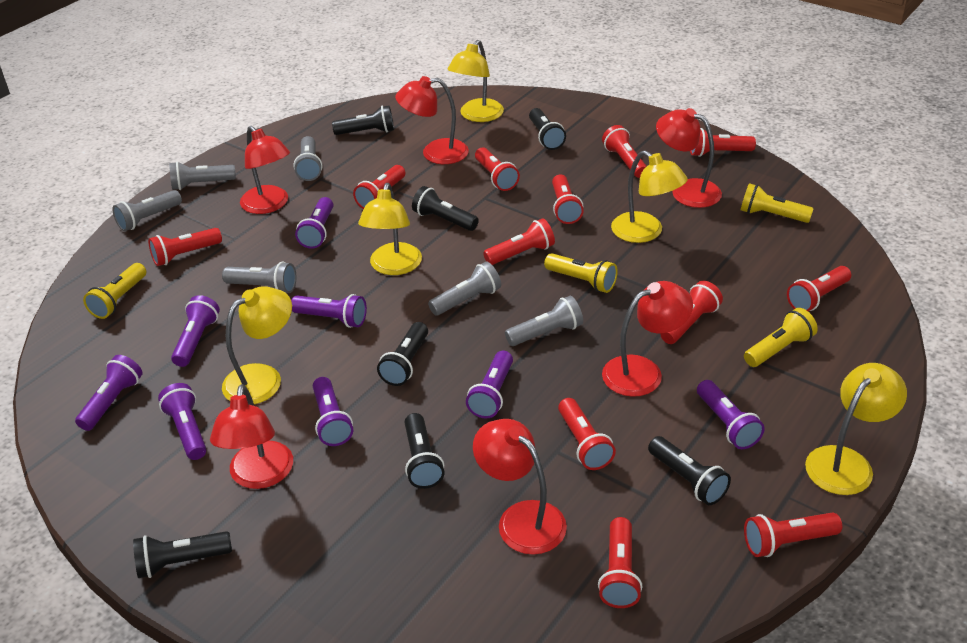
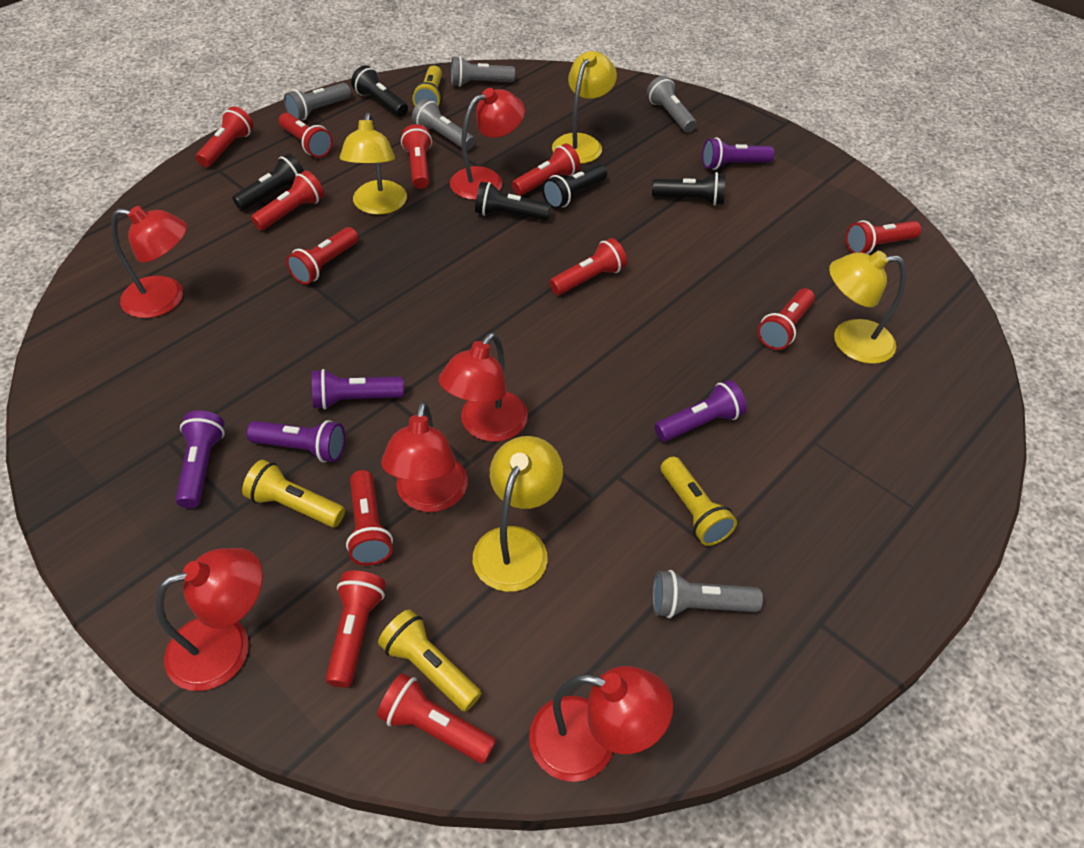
black flashlight: 7 -> 5
grey flashlight: 6 -> 5
purple flashlight: 8 -> 5
yellow lamp: 5 -> 4

